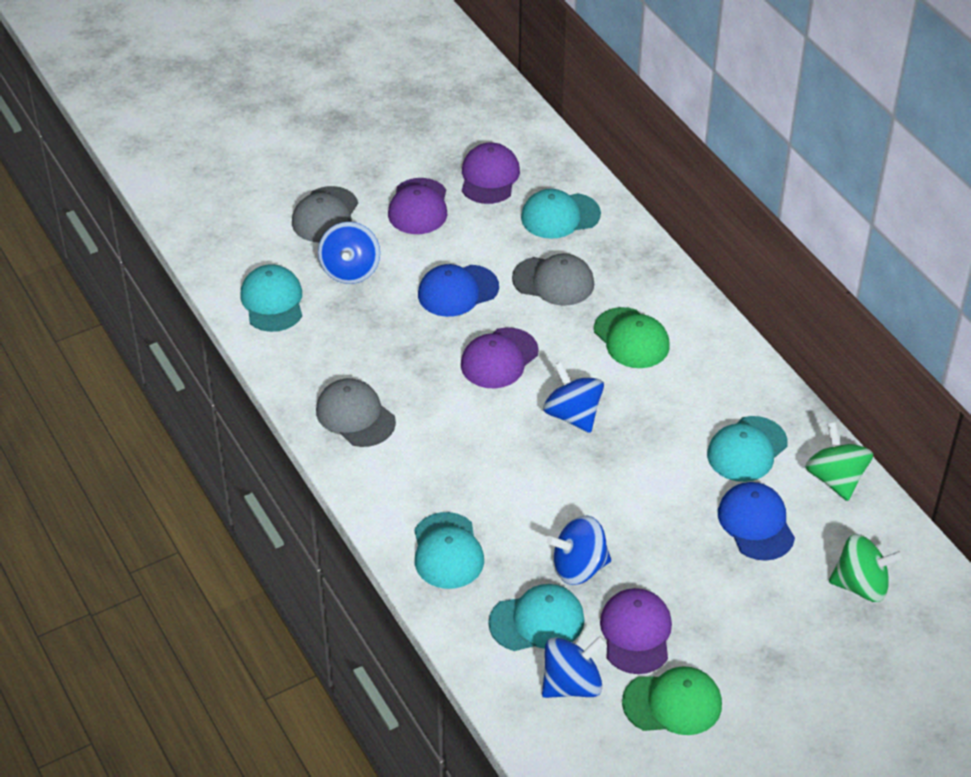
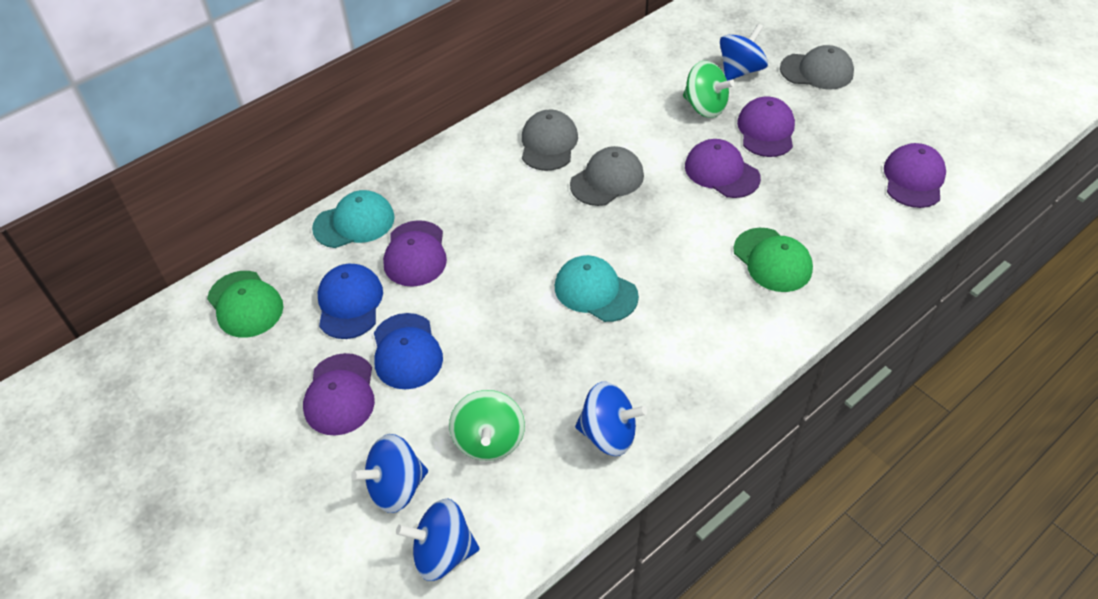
purple cap: 4 -> 5
turquoise cap: 5 -> 2

